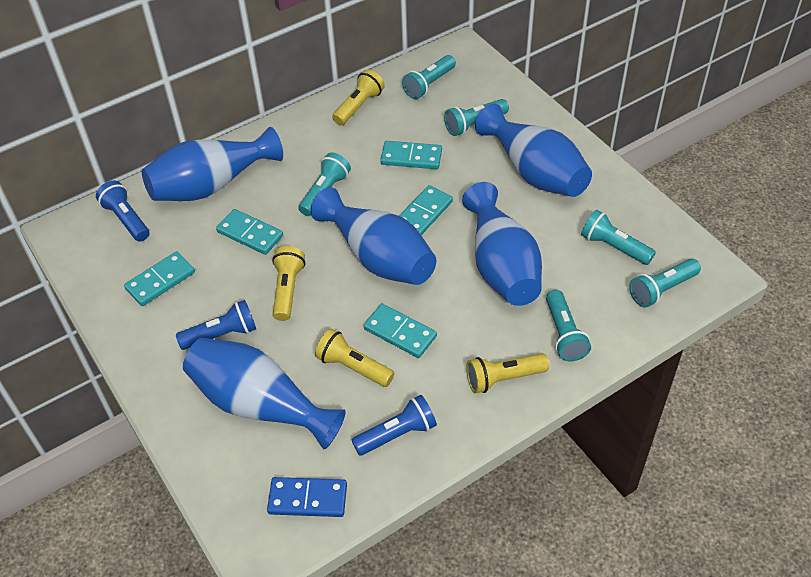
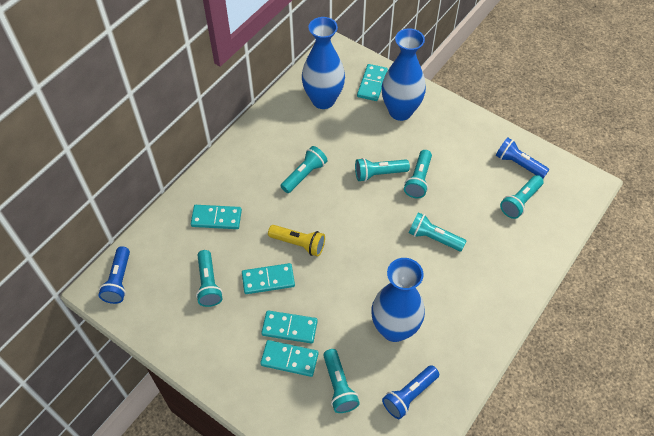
blue domino: 1 -> 0
blue vase: 5 -> 3
turquoise flashlight: 6 -> 7
yellow flashlight: 4 -> 1

